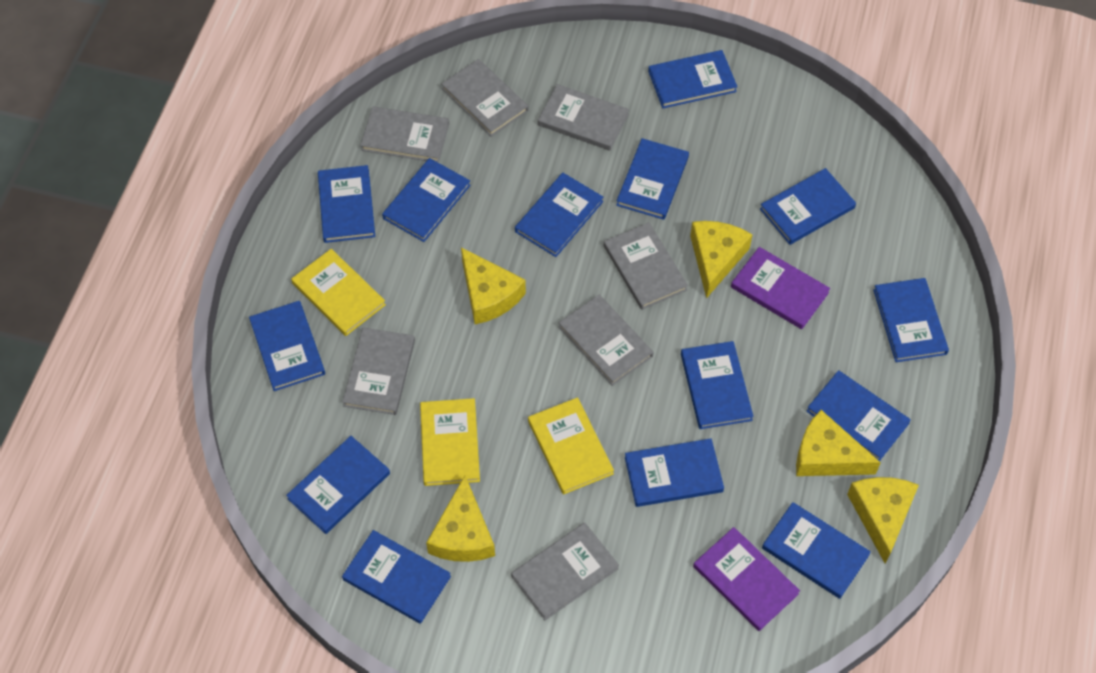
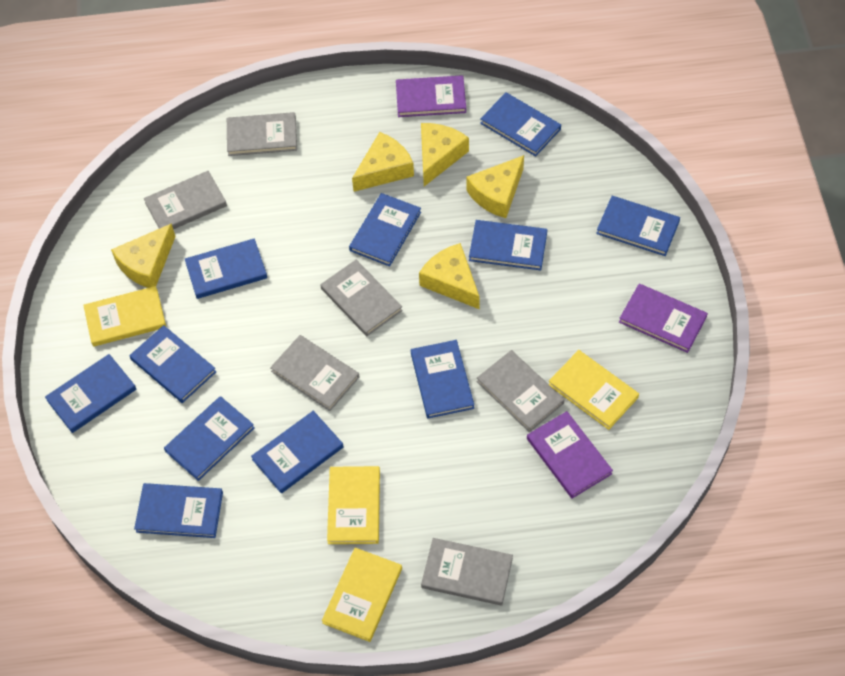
blue book: 14 -> 11
grey book: 7 -> 6
purple book: 2 -> 3
yellow book: 3 -> 4

